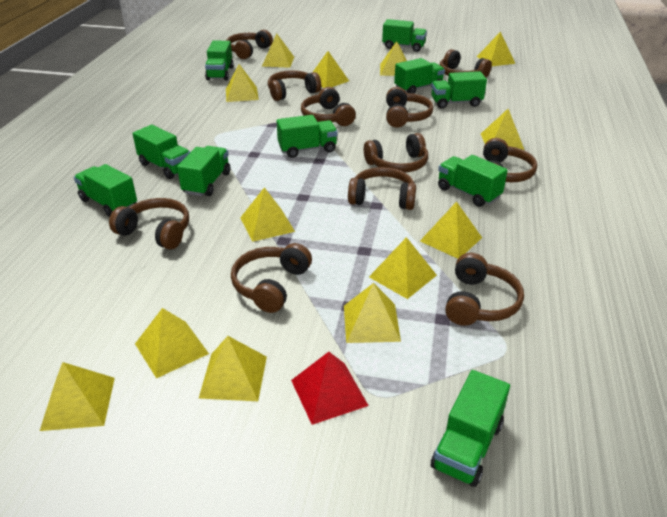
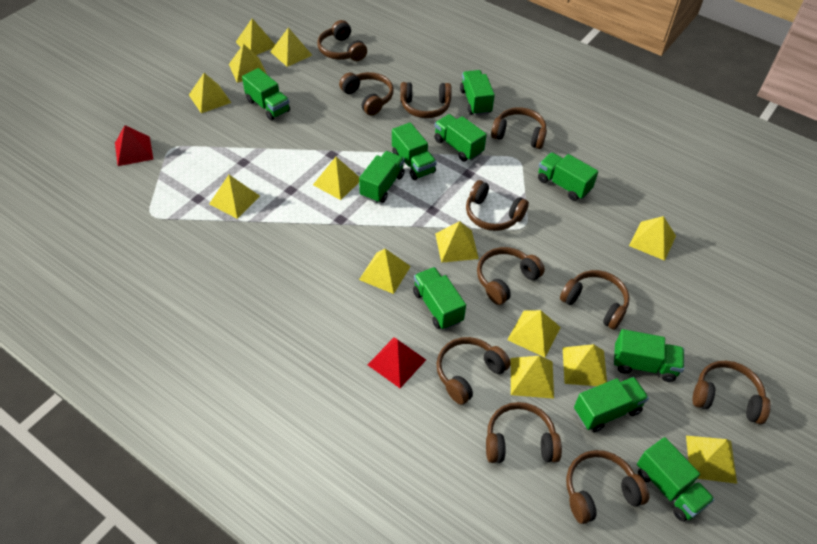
red pyramid: 1 -> 2

